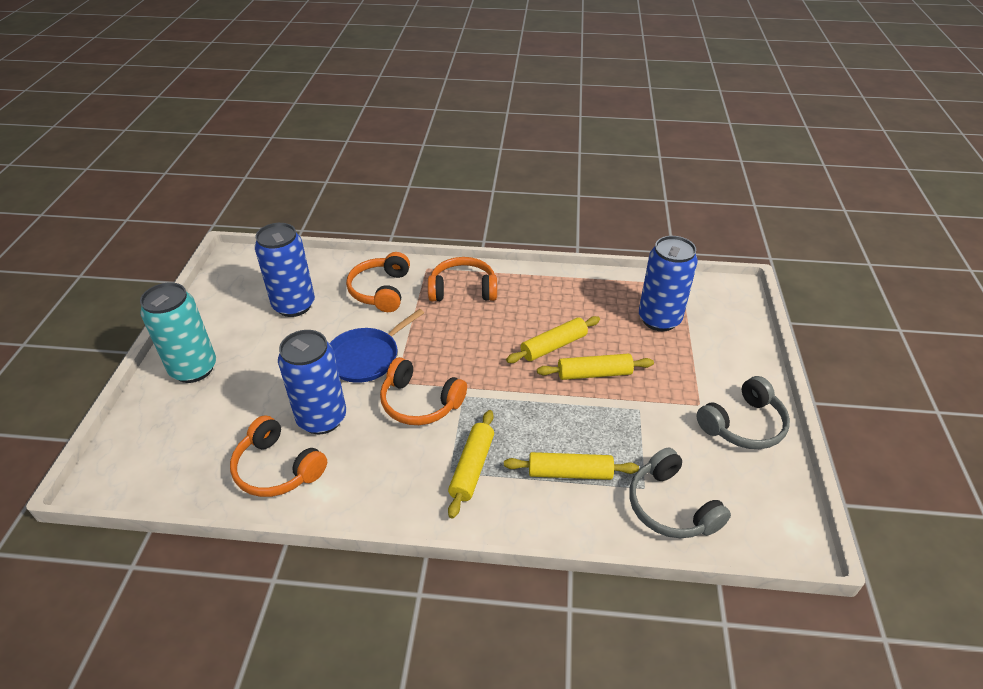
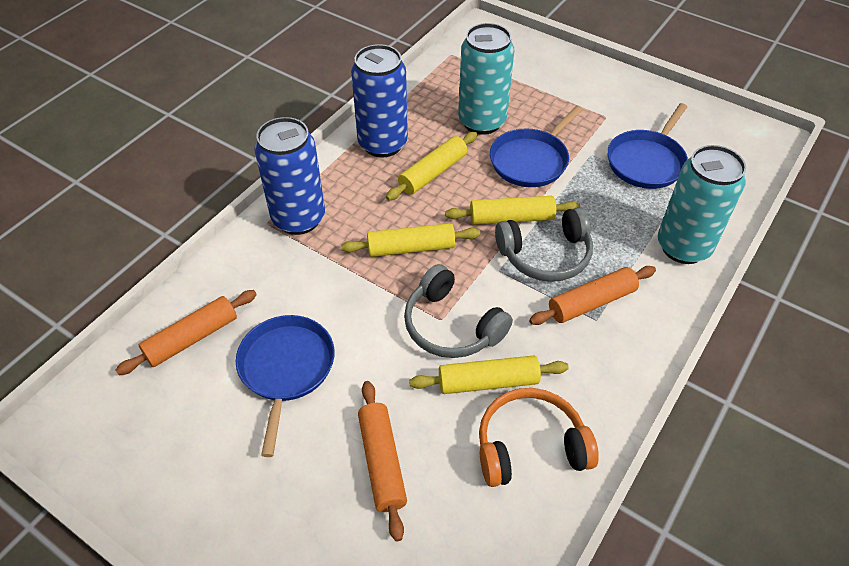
blue can: 3 -> 2
blue pan: 1 -> 3
orange headphones: 4 -> 1
orange rolling pin: 0 -> 3
turquoise can: 1 -> 2

